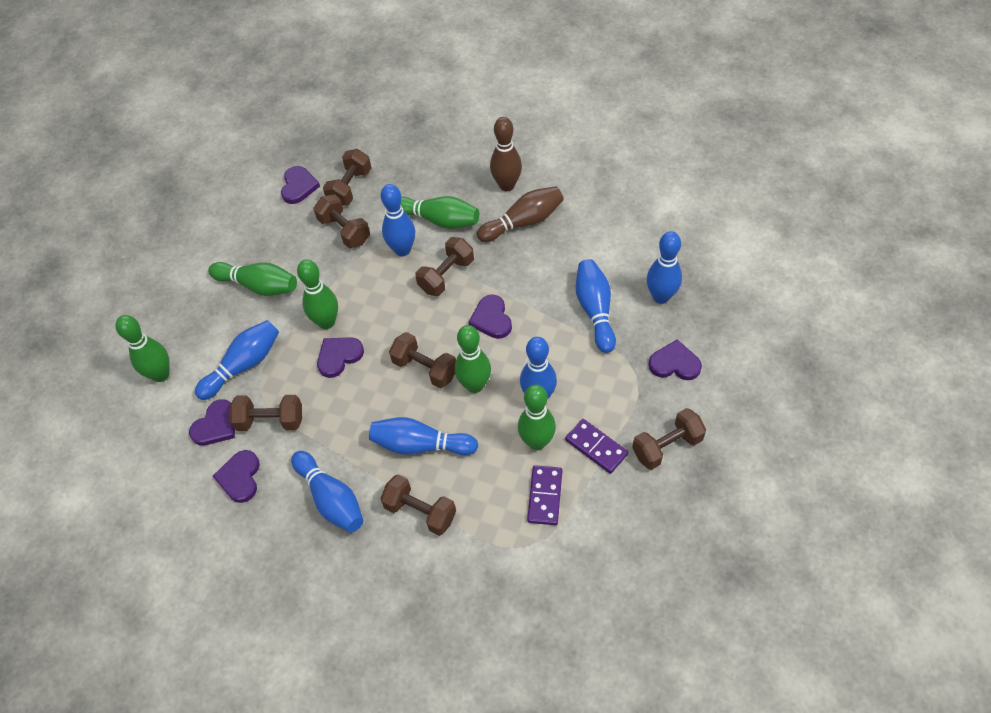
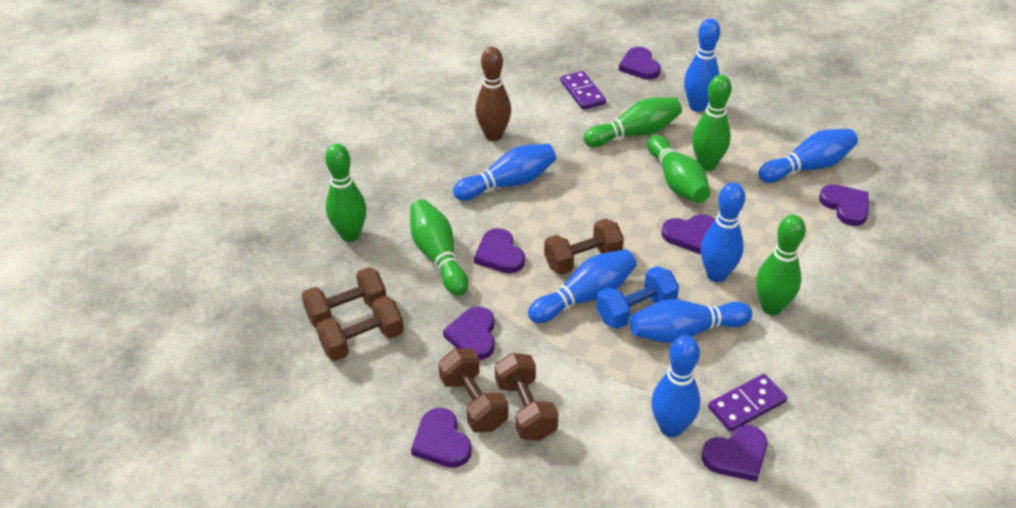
blue dumbbell: 0 -> 1
brown bowling pin: 2 -> 1
brown dumbbell: 7 -> 5
purple heart: 6 -> 7

